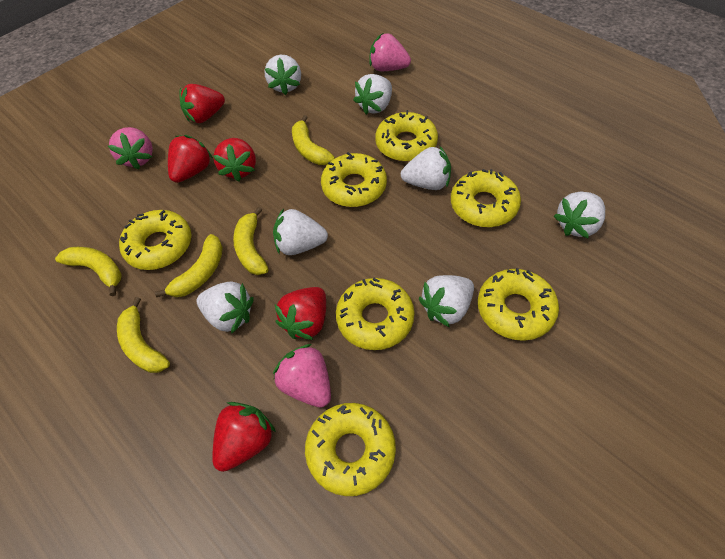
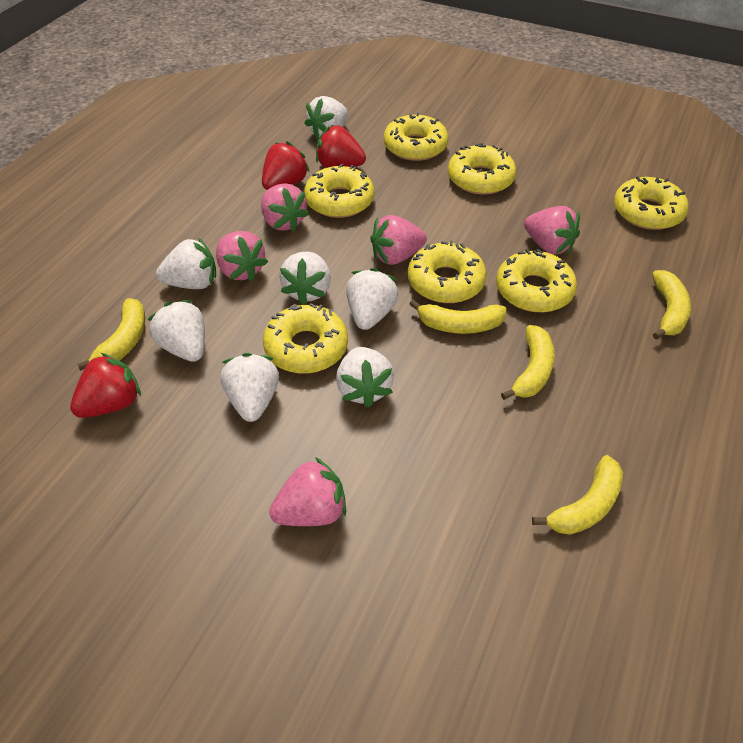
pink strawberry: 3 -> 5
red strawberry: 5 -> 3

